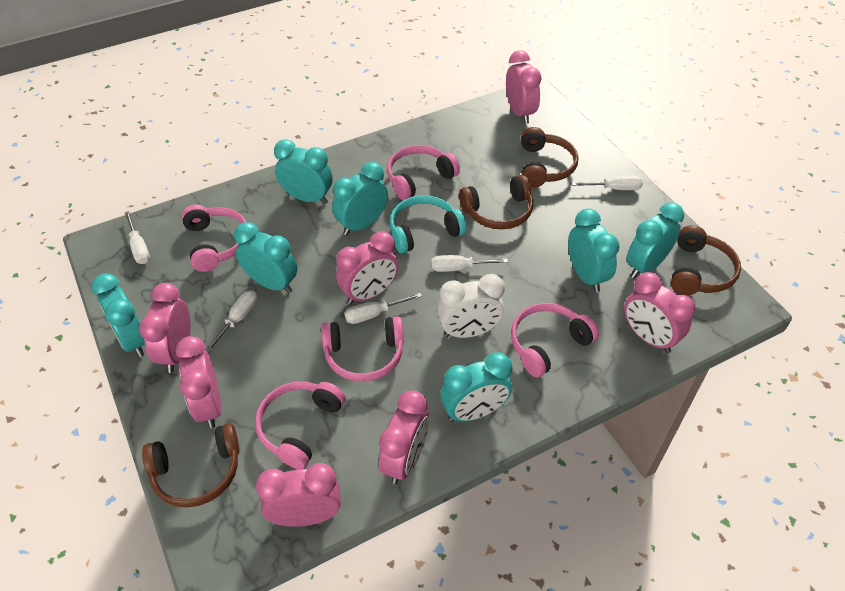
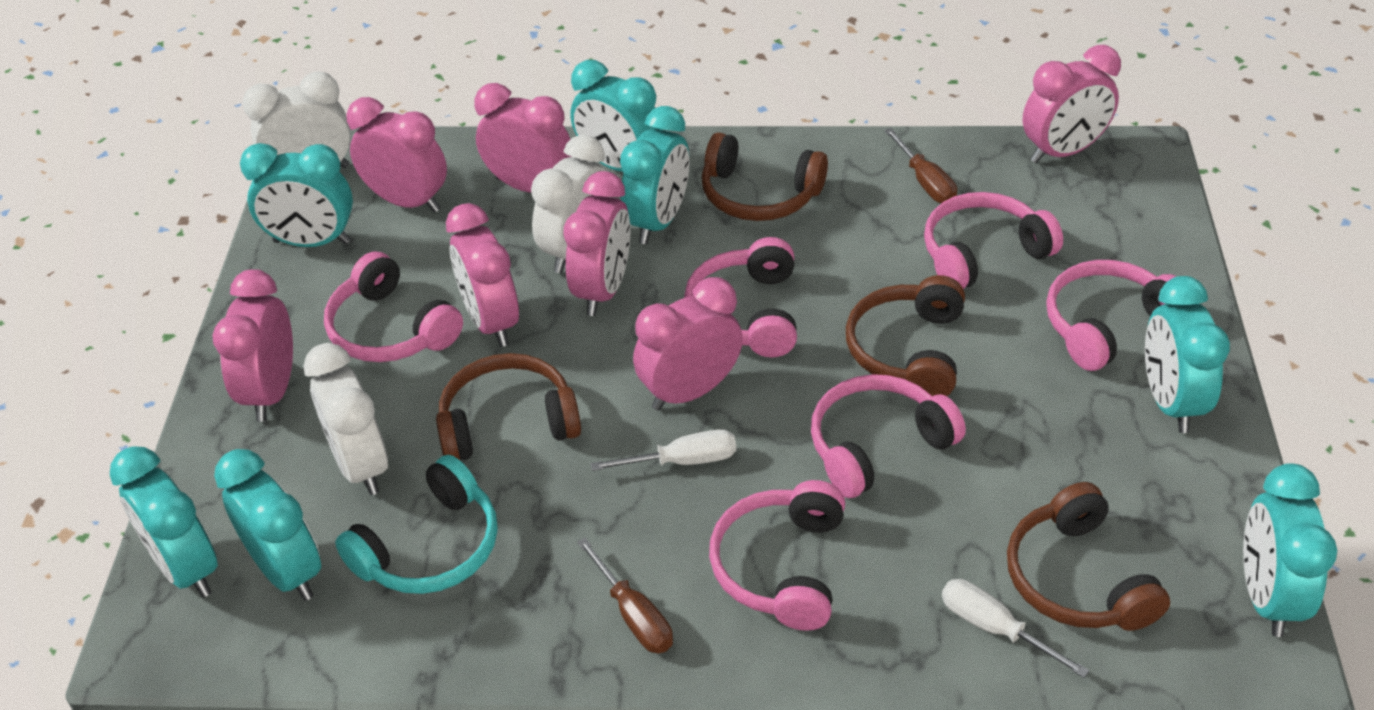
brown screwdriver: 0 -> 2
pink headphones: 5 -> 6
white clock: 1 -> 3
white screwdriver: 5 -> 2

